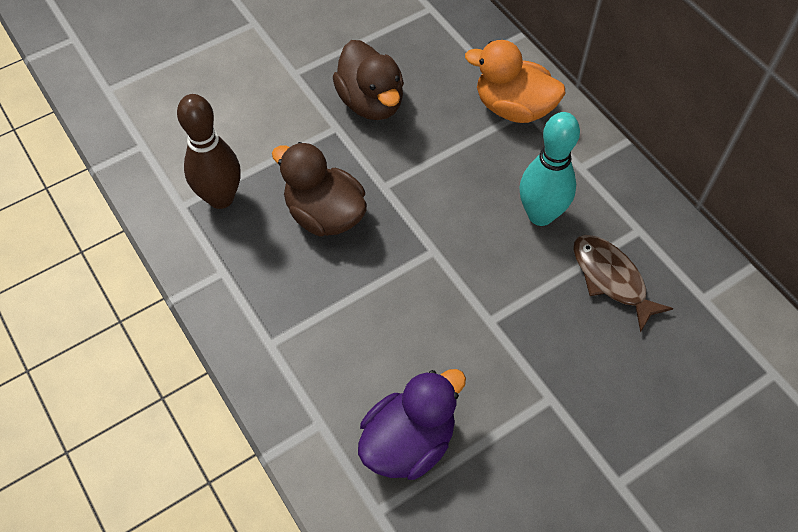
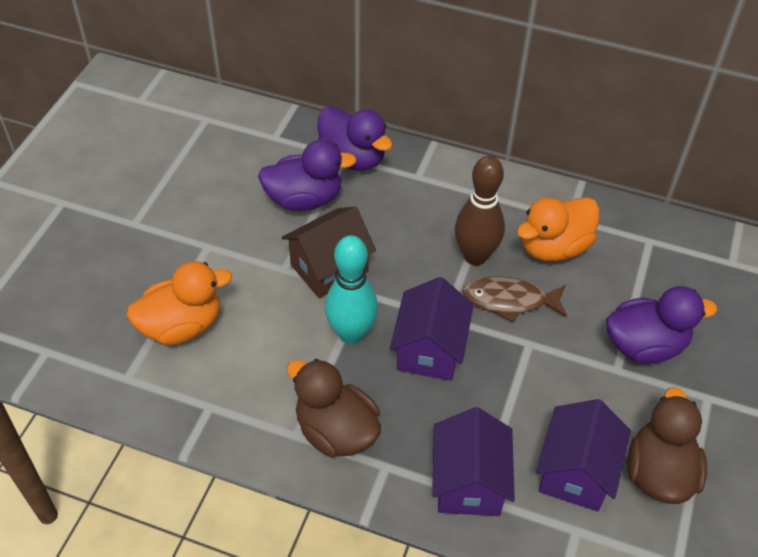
brown house: 0 -> 1
orange duck: 1 -> 2
purple duck: 1 -> 3
purple house: 0 -> 3

